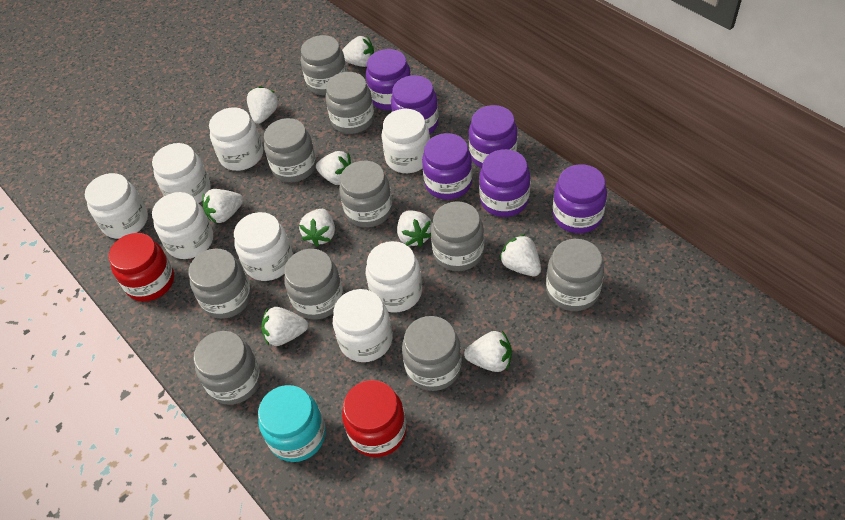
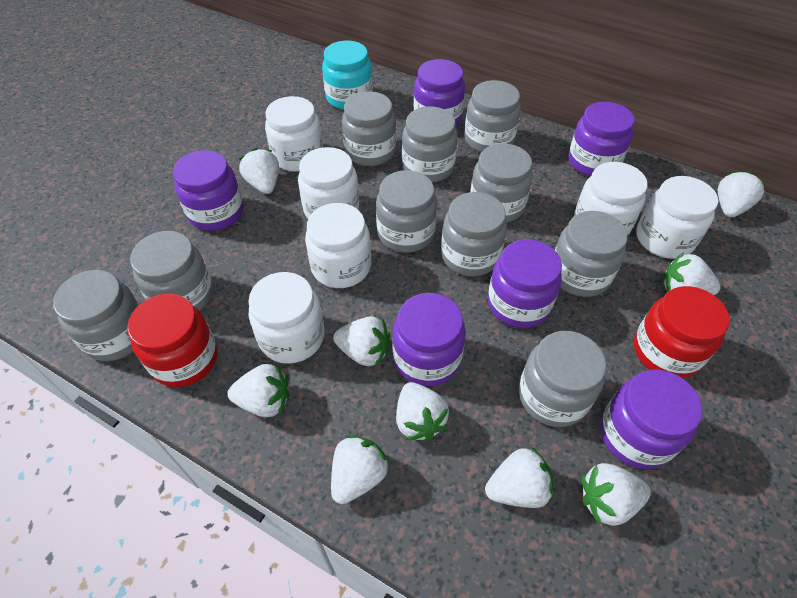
white jar: 8 -> 6

